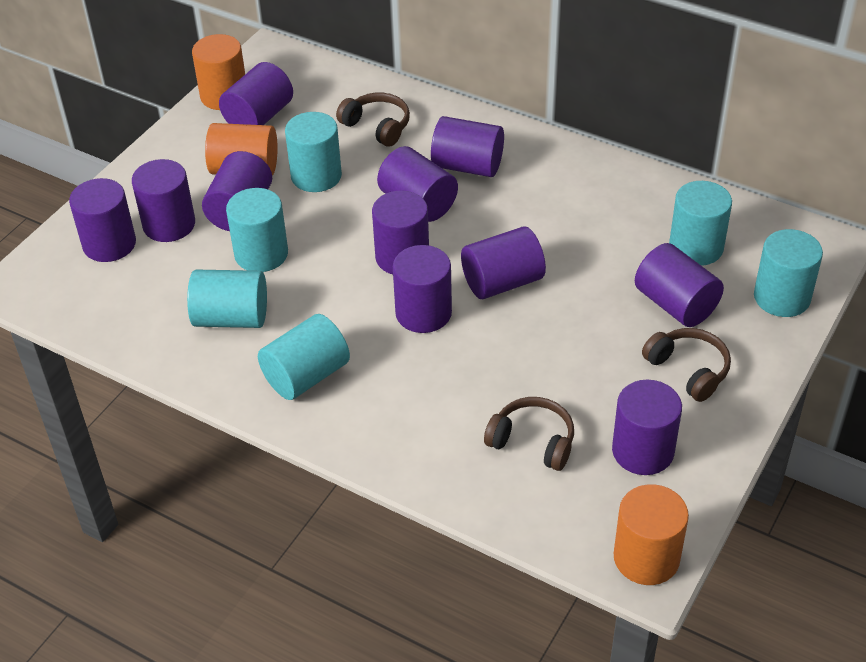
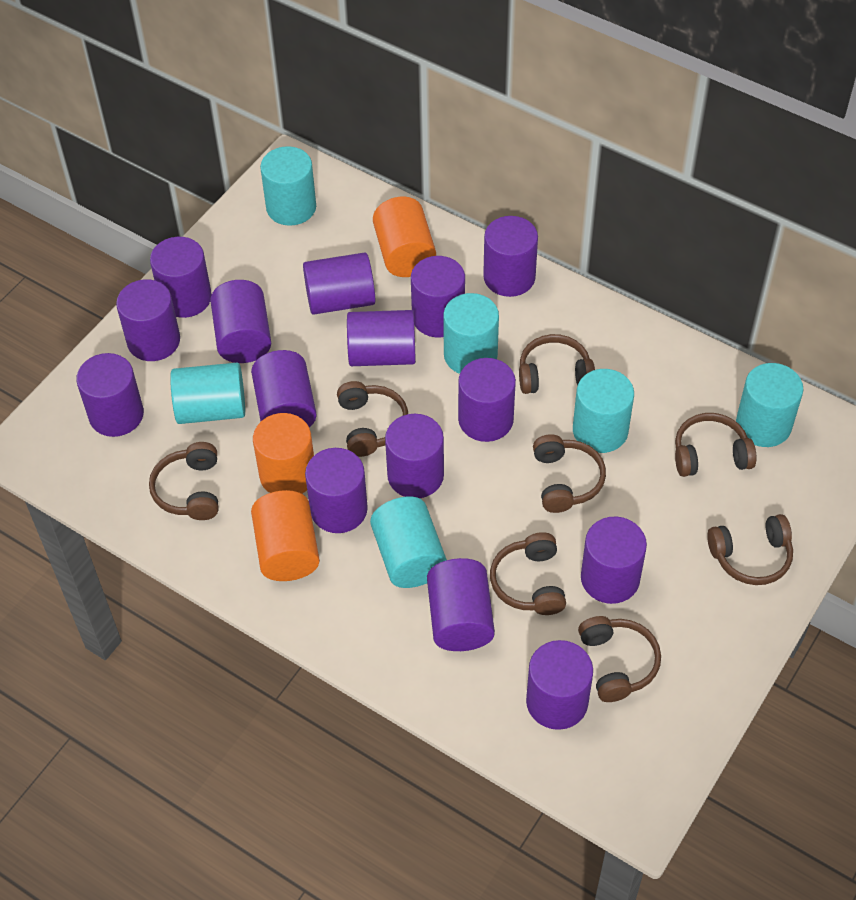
brown headphones: 3 -> 8
purple cylinder: 11 -> 15

